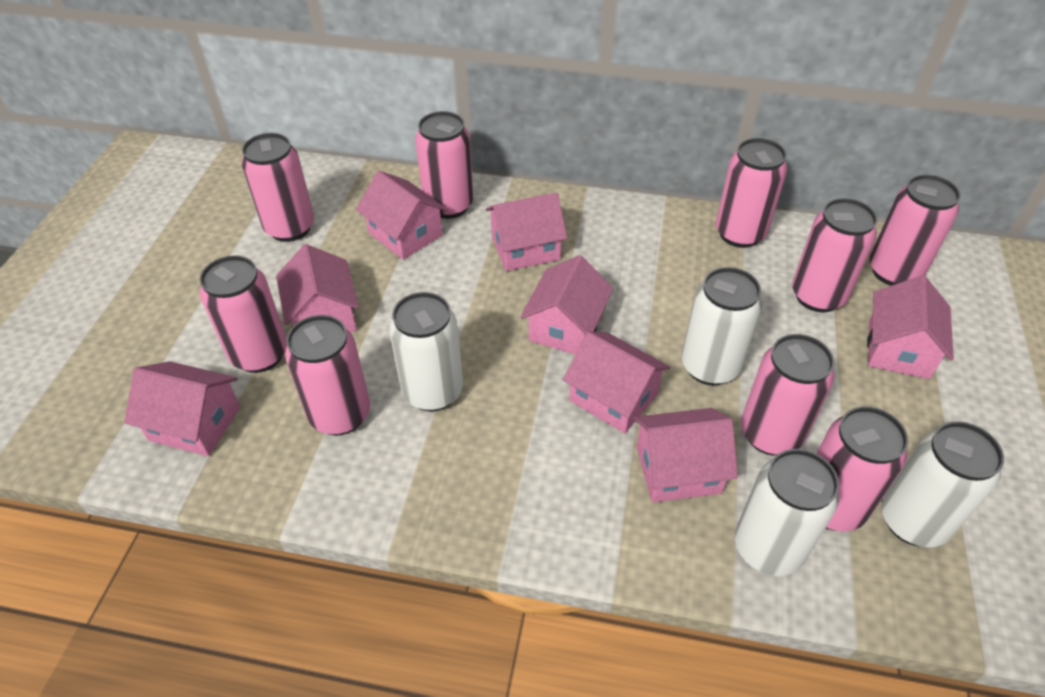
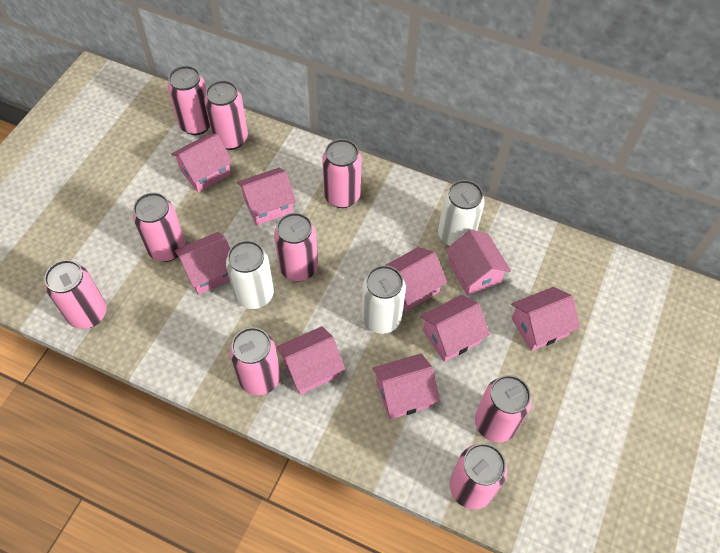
pink house: 8 -> 9
white can: 4 -> 3

